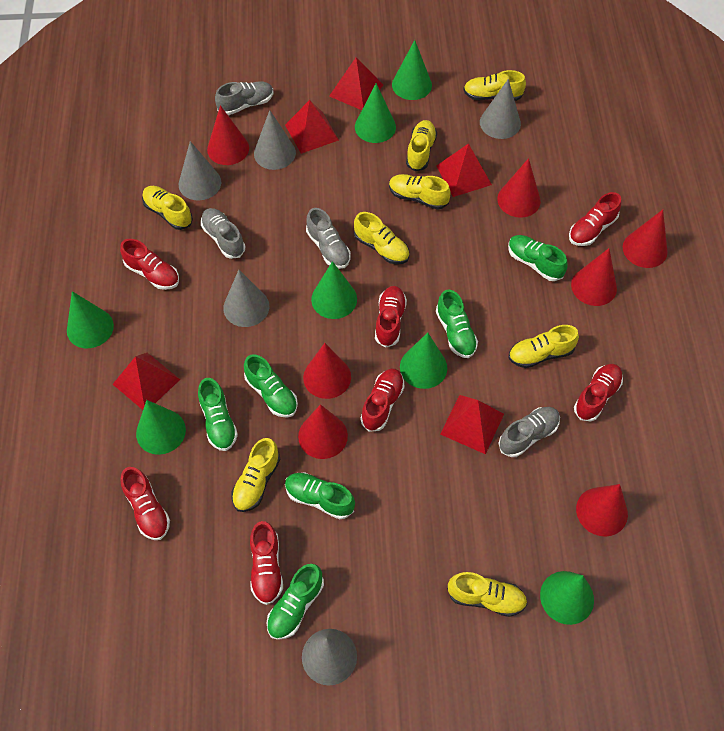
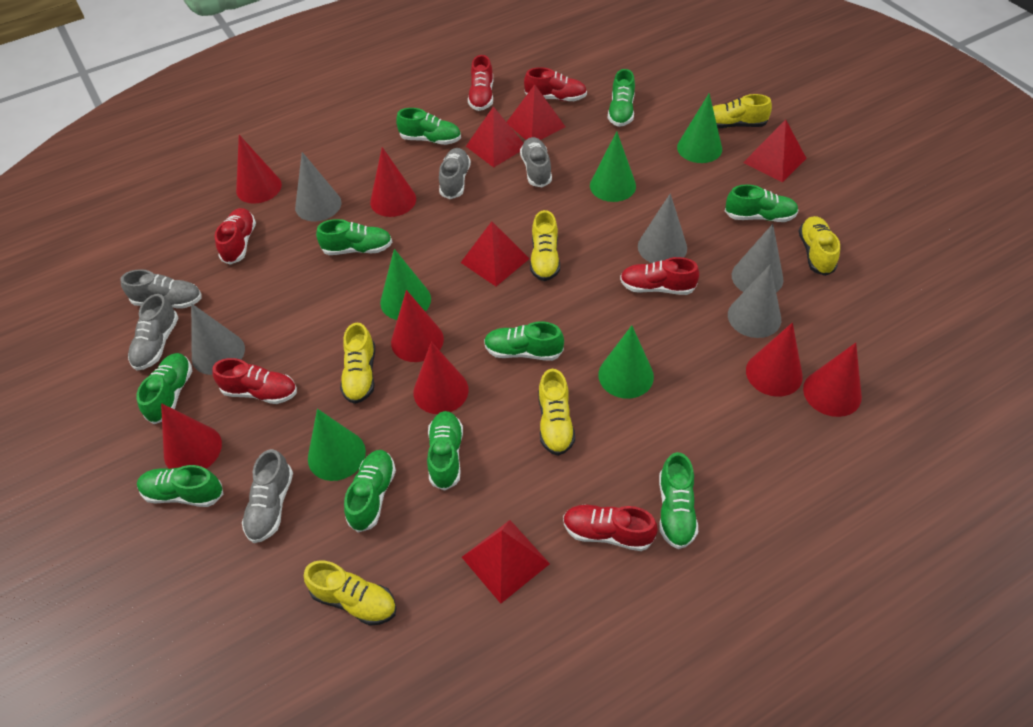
green cone: 7 -> 5
green shoe: 6 -> 10
grey shoe: 4 -> 5
red shoe: 7 -> 6
yellow shoe: 8 -> 6

